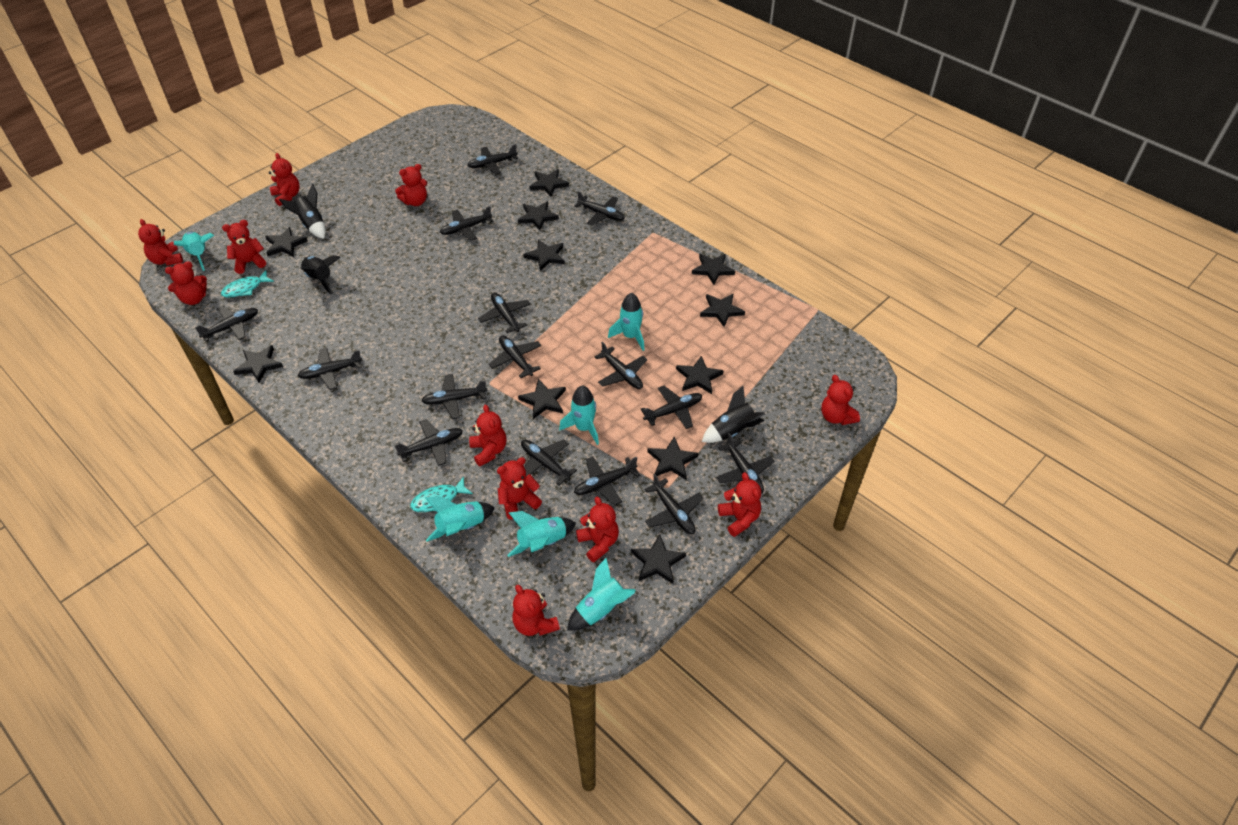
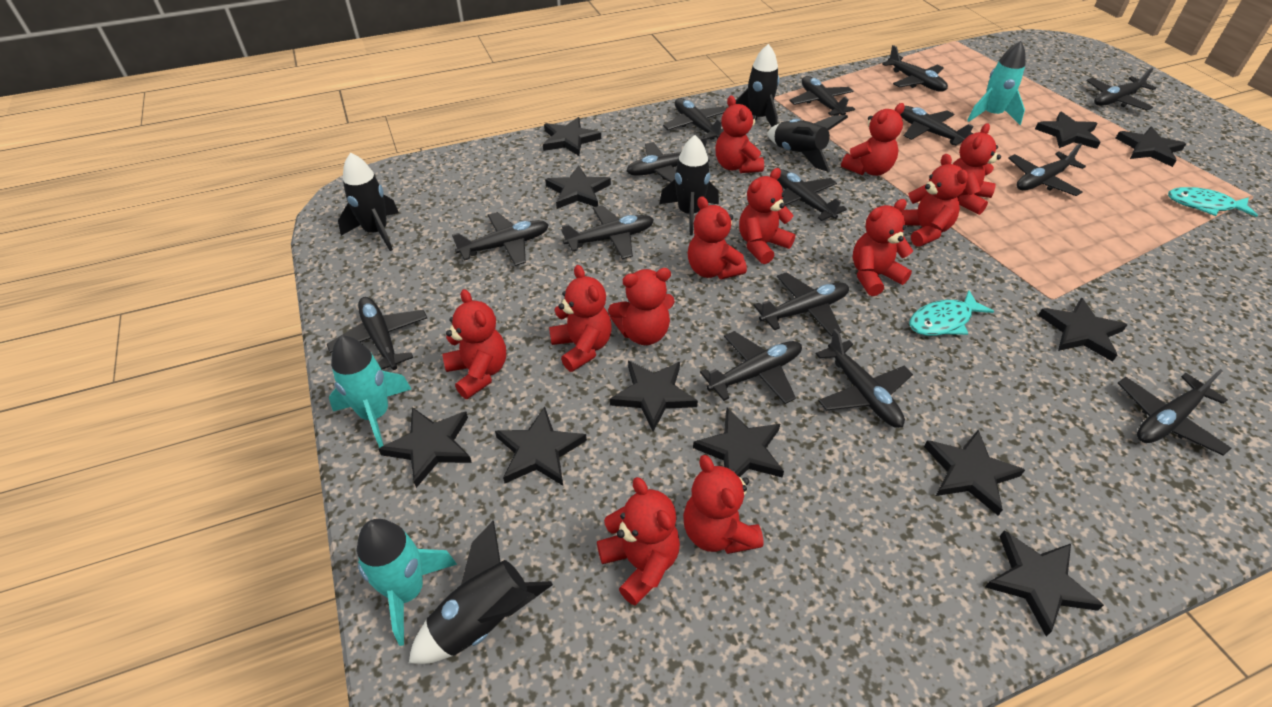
black rocket: 3 -> 5
red teddy bear: 11 -> 12
turquoise rocket: 6 -> 3

